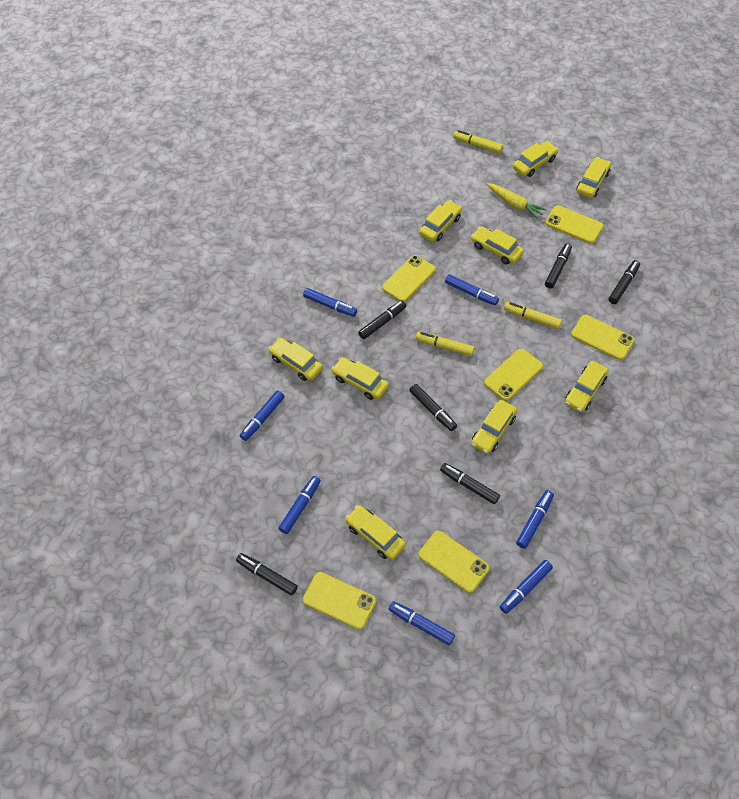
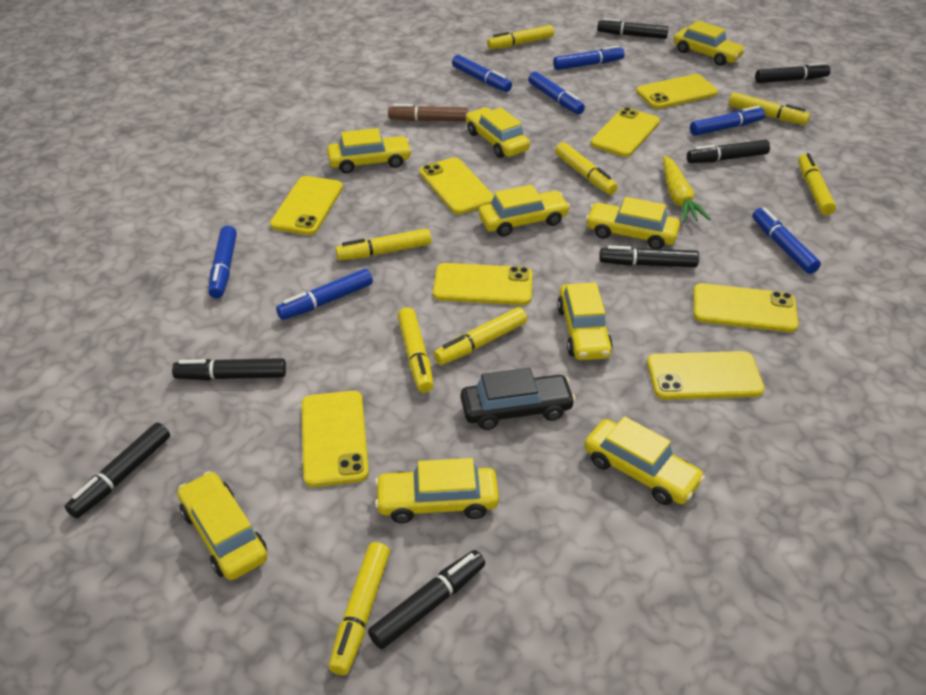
black car: 0 -> 1
black marker: 6 -> 7
brown marker: 0 -> 1
yellow marker: 3 -> 8
yellow phone: 6 -> 8

